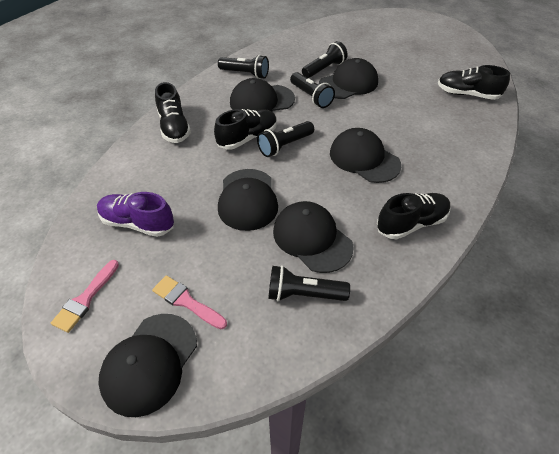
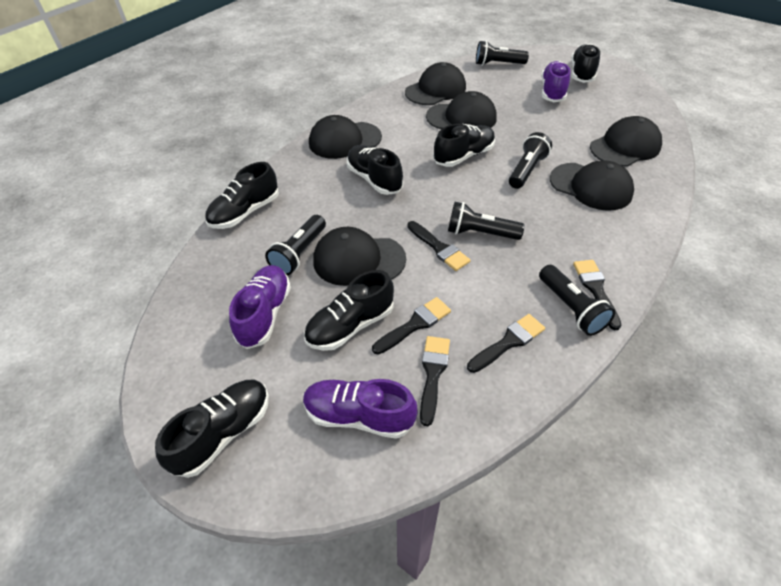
black brush: 0 -> 5
black shoe: 4 -> 6
pink brush: 2 -> 0
purple shoe: 1 -> 3

